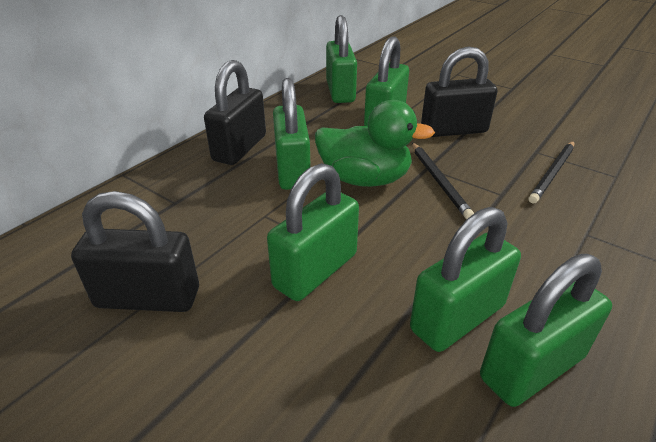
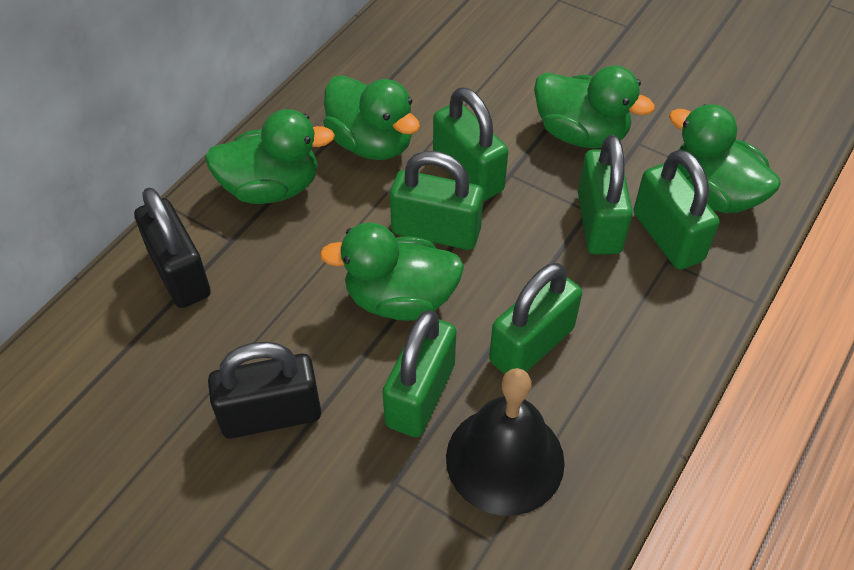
black bell: 0 -> 1
black padlock: 3 -> 2
black pencil: 2 -> 0
green duck: 1 -> 5

